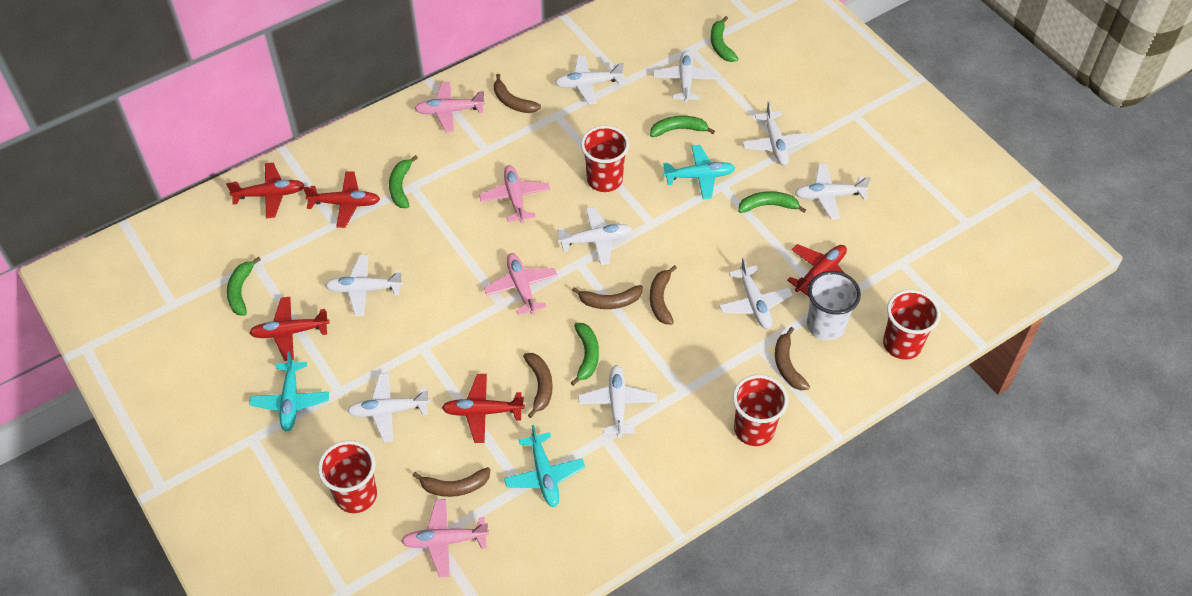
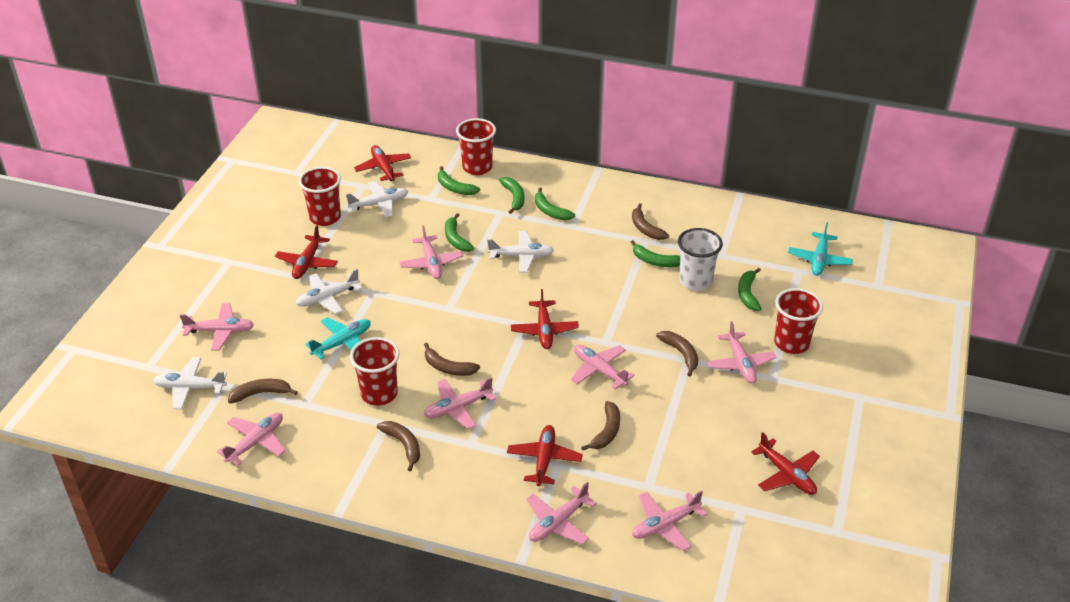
pink plane: 4 -> 8
turquoise plane: 3 -> 2
white plane: 9 -> 4

